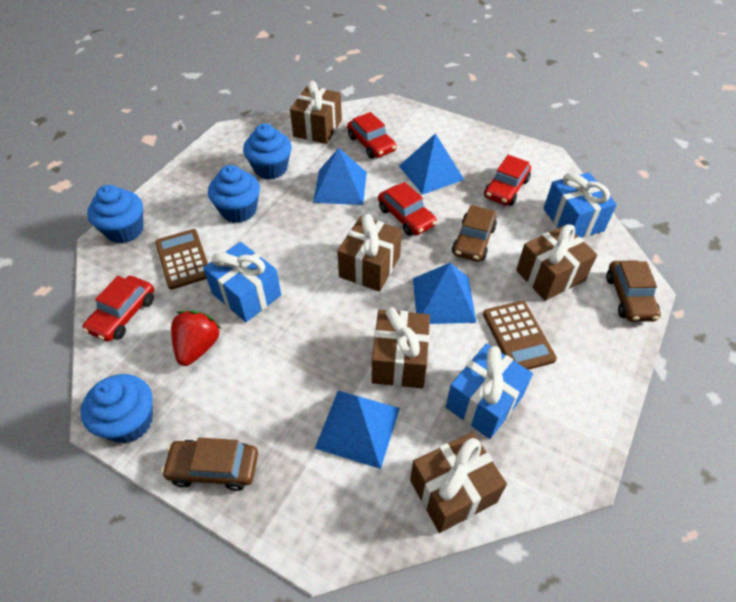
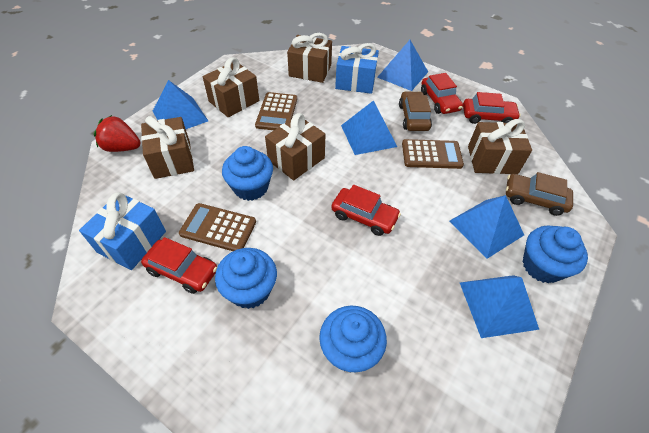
blue gift: 3 -> 2
blue pyramid: 4 -> 5
brown calculator: 2 -> 3
brown car: 3 -> 2

